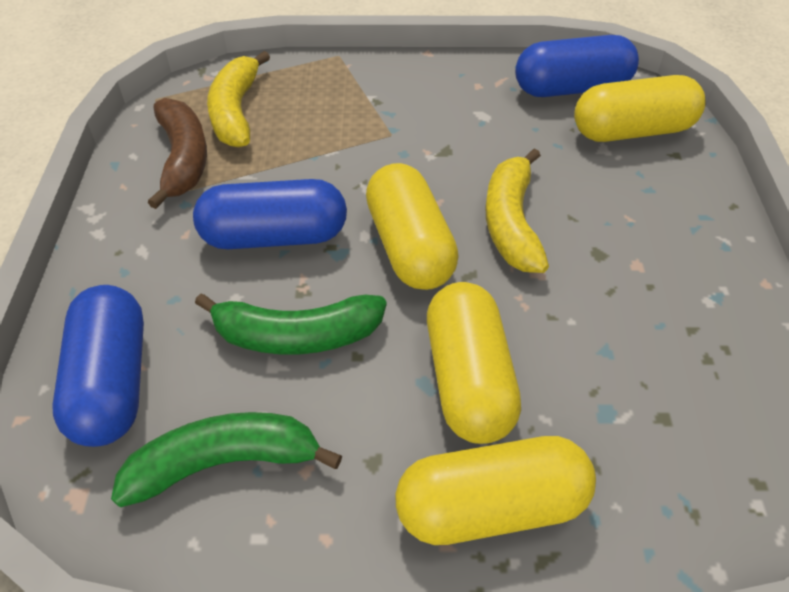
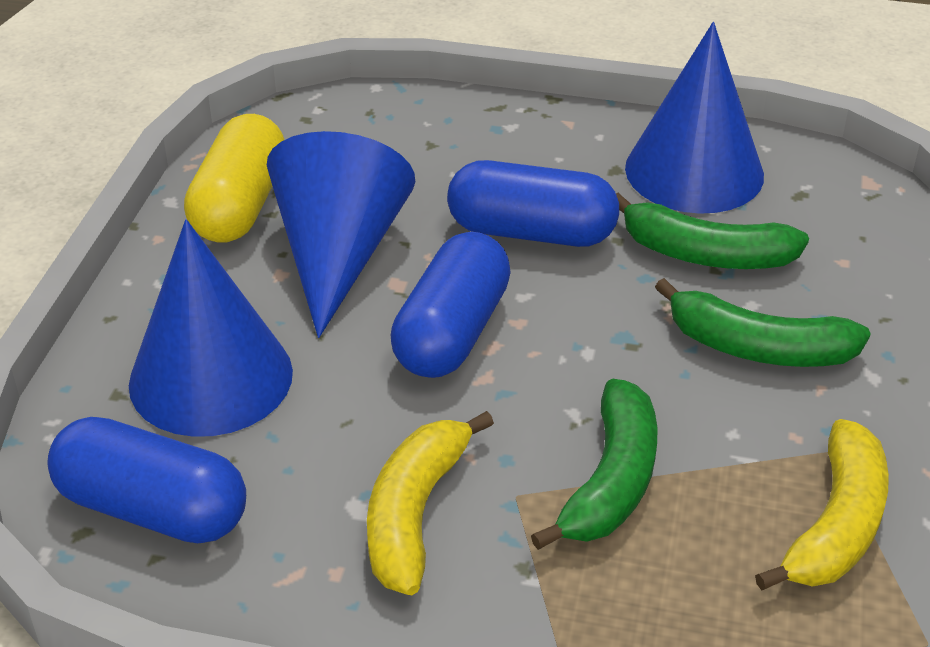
blue cone: 0 -> 3
brown banana: 1 -> 0
green banana: 2 -> 3
yellow capsule: 4 -> 1

